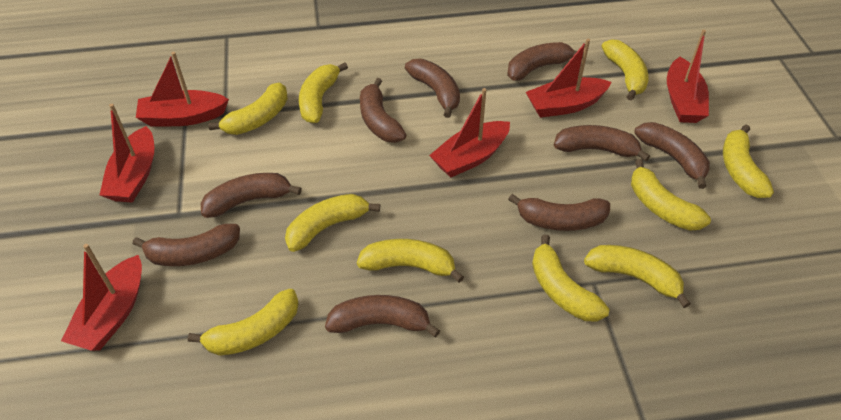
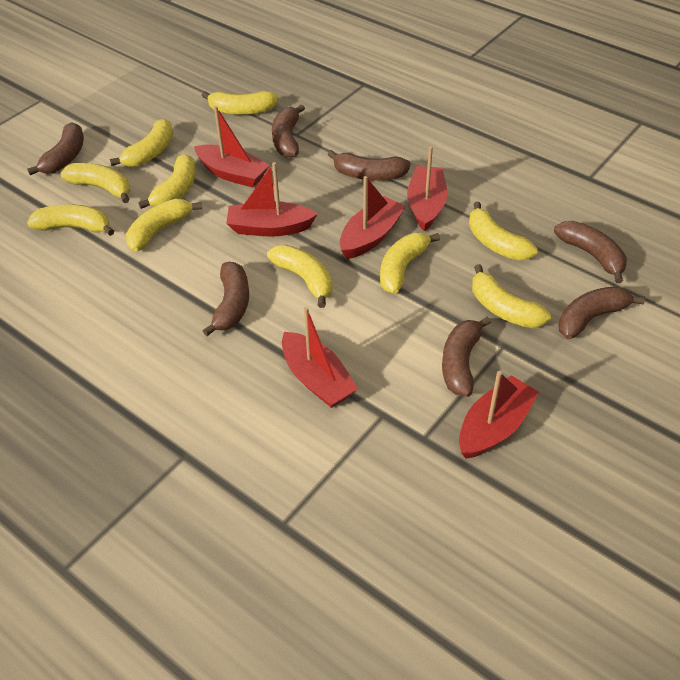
brown banana: 9 -> 7

